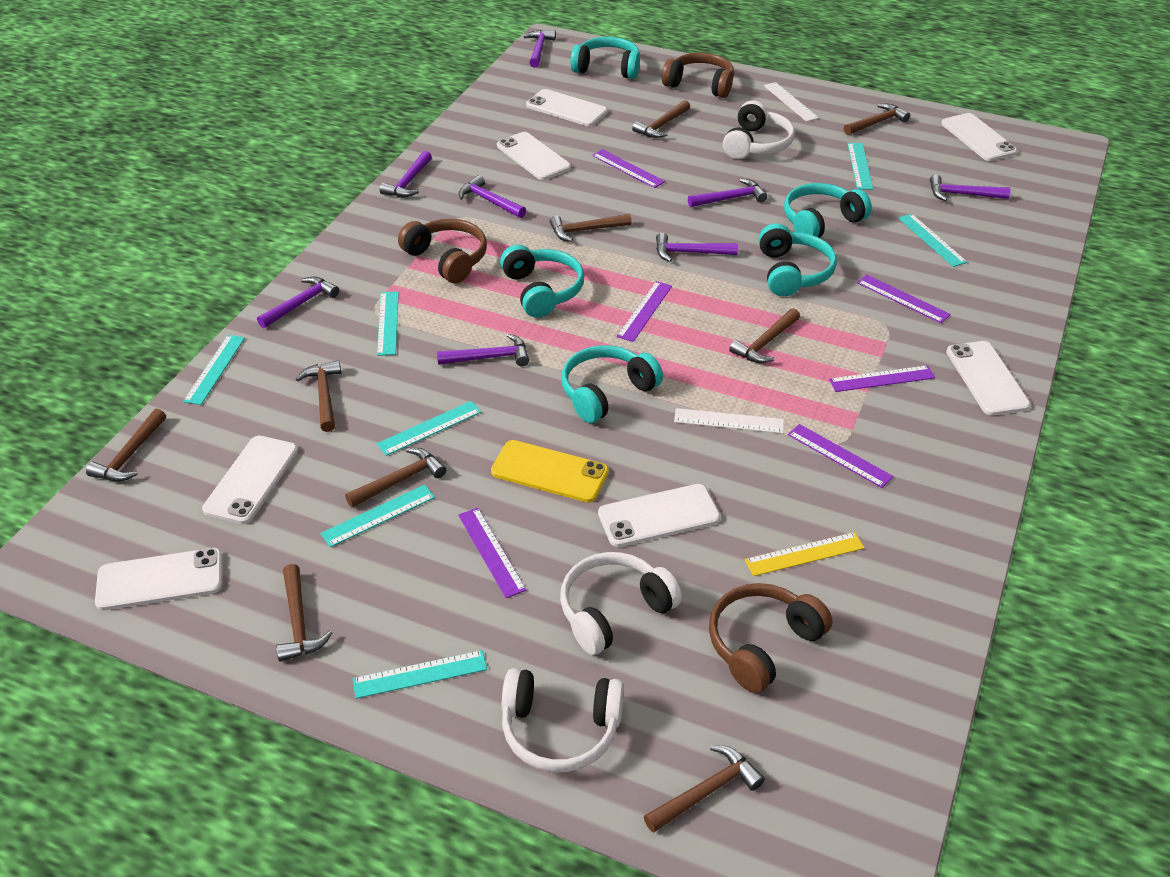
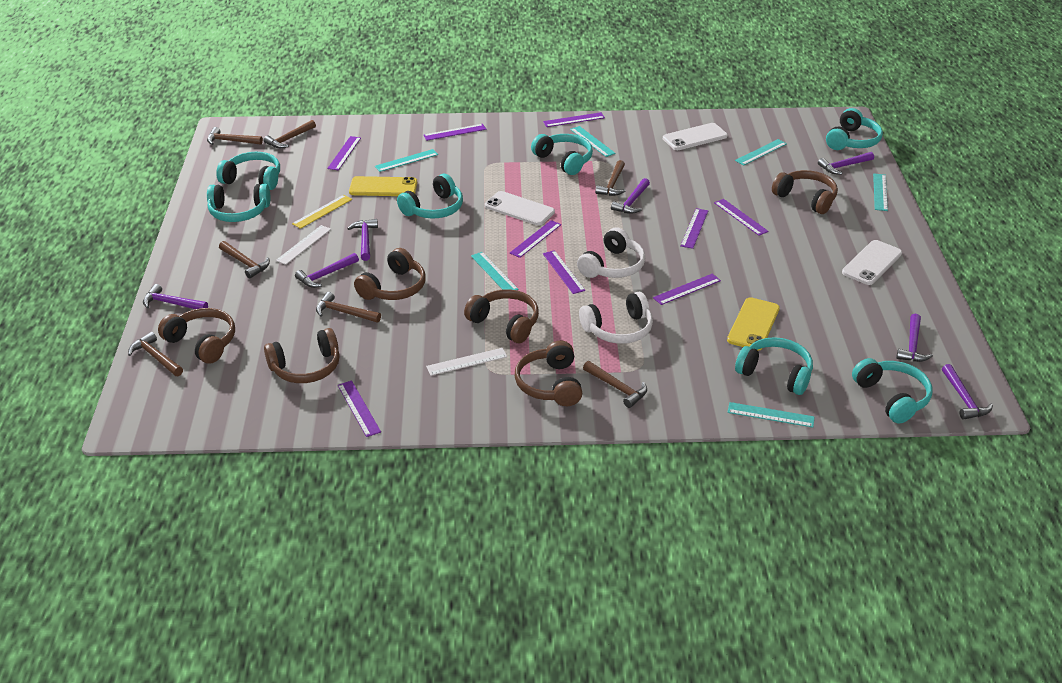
brown hammer: 9 -> 7
brown headphones: 3 -> 6
purple hammer: 8 -> 7
purple ruler: 6 -> 9
turquoise headphones: 5 -> 7
turquoise ruler: 7 -> 6
white headphones: 3 -> 2
white phone: 7 -> 3
yellow phone: 1 -> 2

